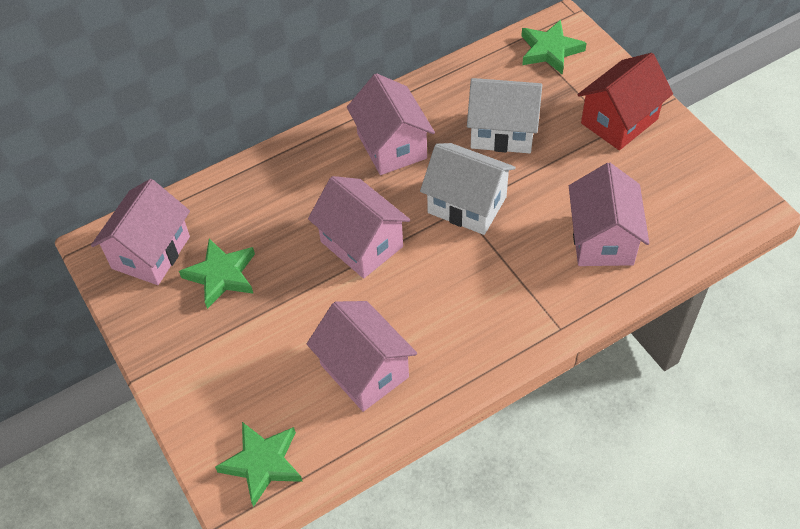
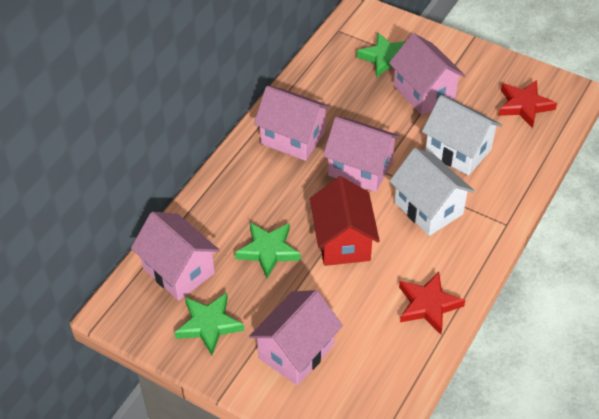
red star: 0 -> 2

